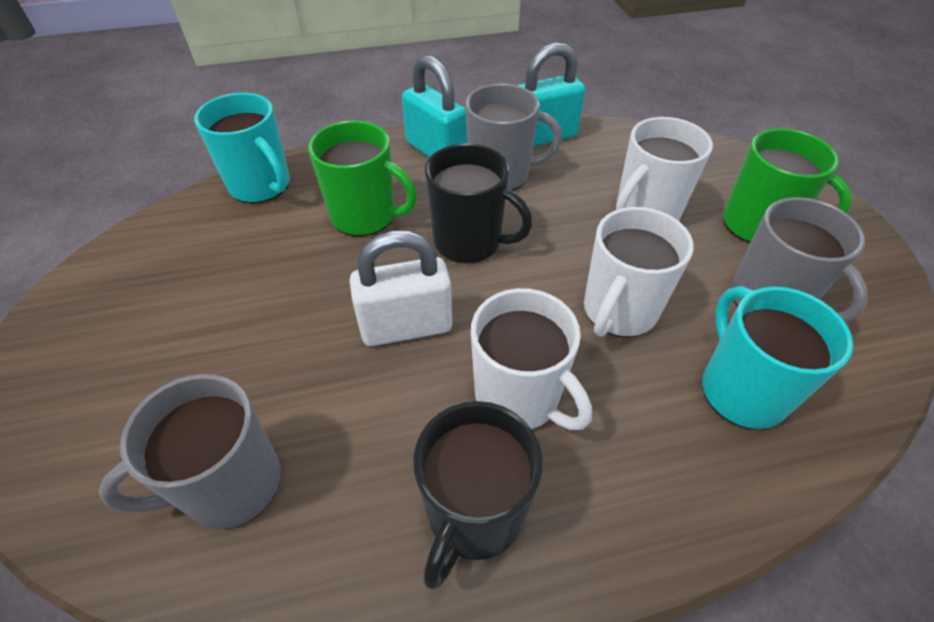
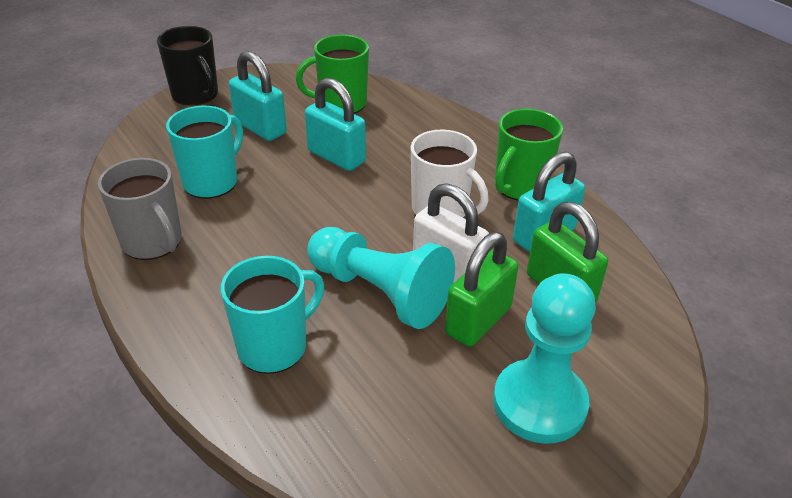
black mug: 2 -> 1
green padlock: 0 -> 2
grey mug: 3 -> 1
turquoise padlock: 2 -> 3
turquoise pawn: 0 -> 2
white mug: 3 -> 1

